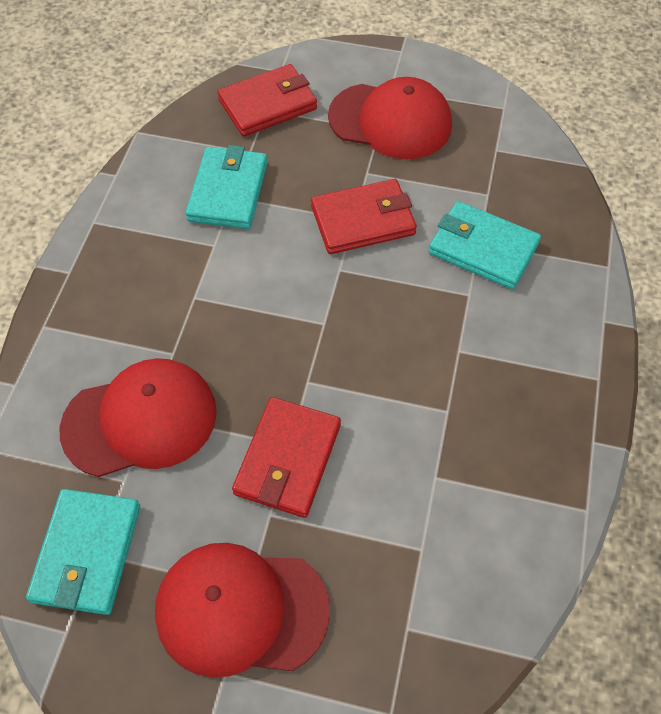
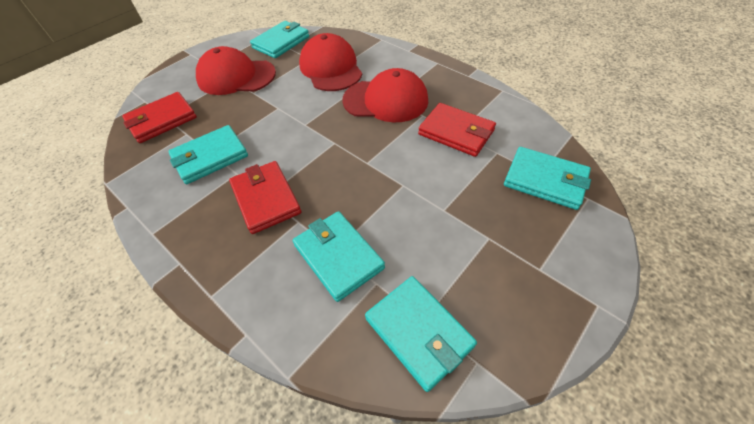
turquoise wallet: 3 -> 5

